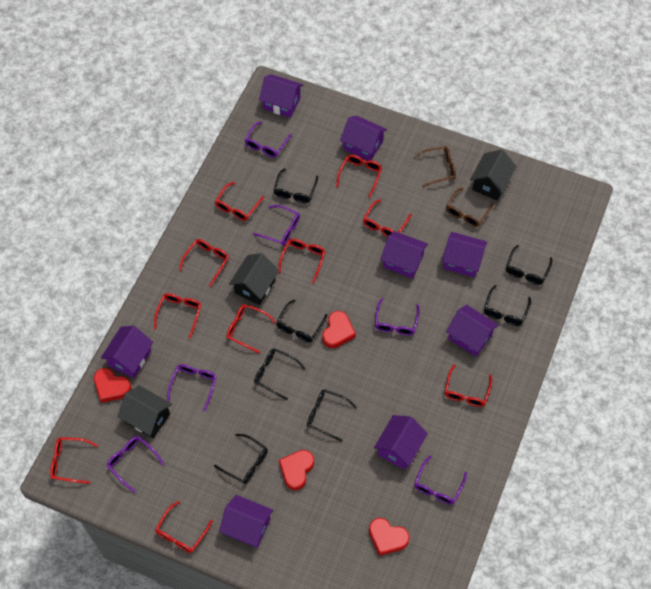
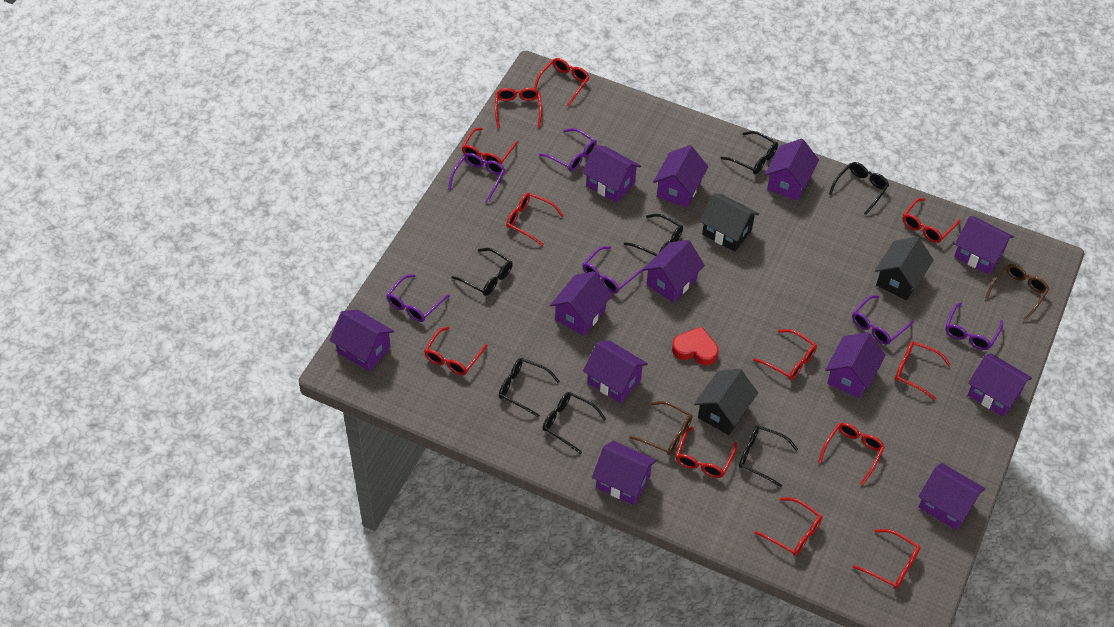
purple house: 8 -> 12
red glasses: 10 -> 12
red heart: 4 -> 1

